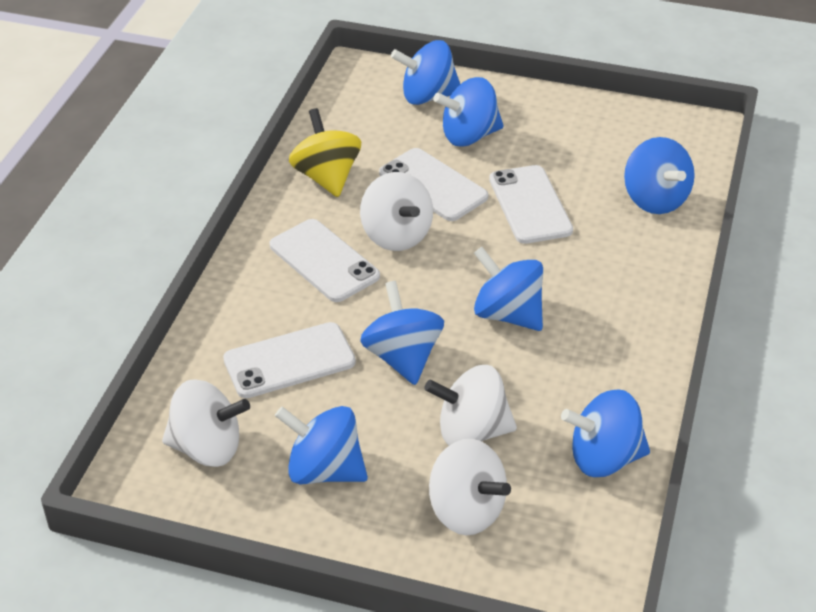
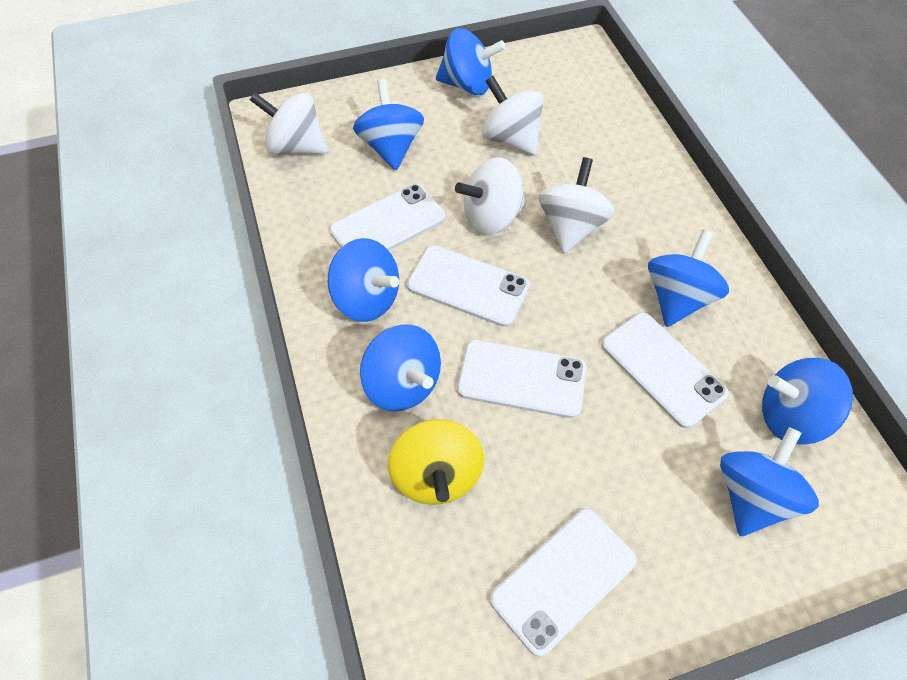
white phone: 4 -> 5

